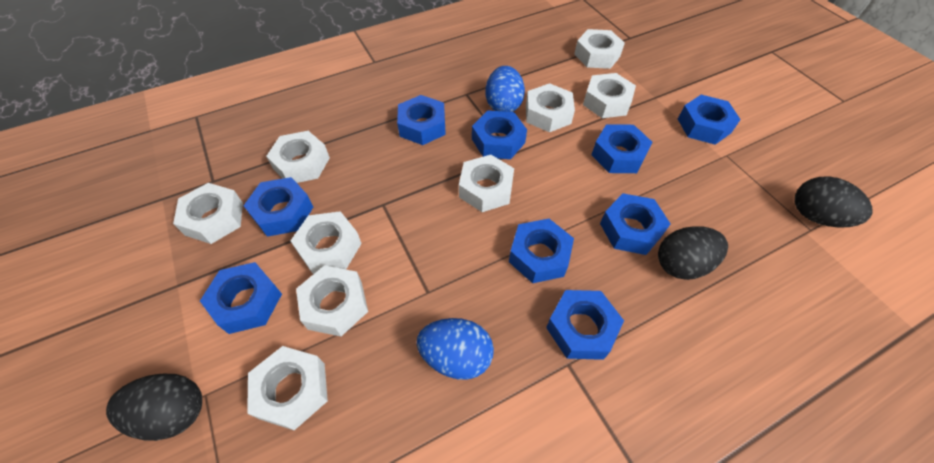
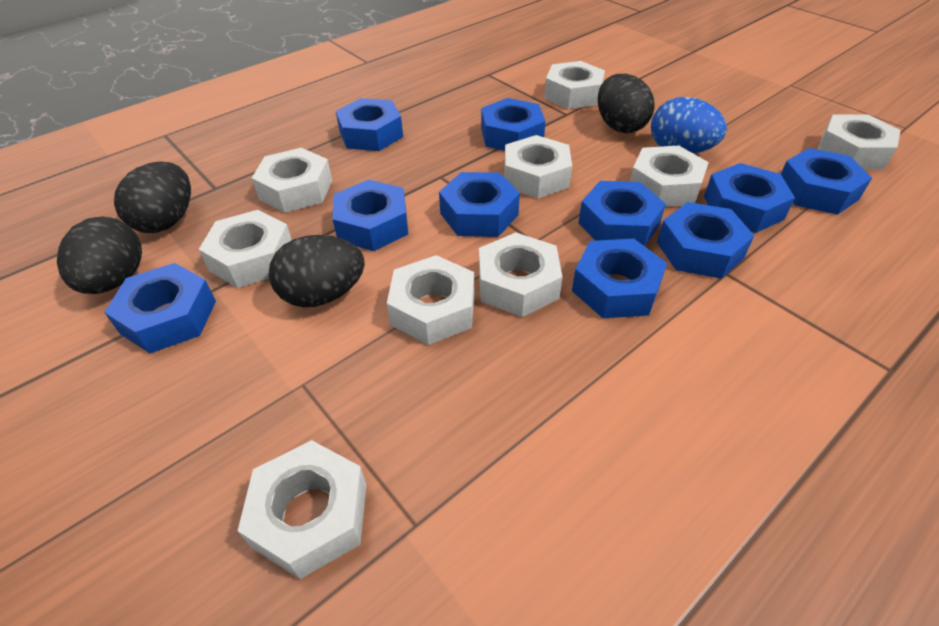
black egg: 3 -> 4
blue egg: 2 -> 1
blue nut: 9 -> 10

